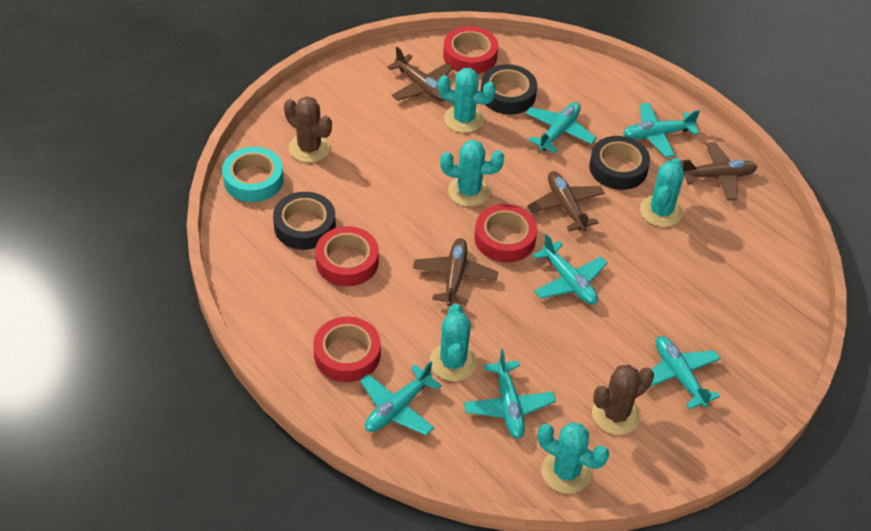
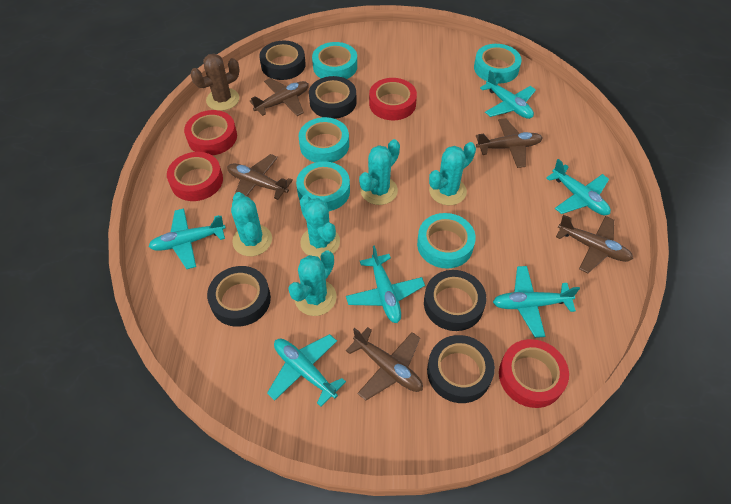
black tape: 3 -> 5
brown cactus: 2 -> 1
brown plane: 4 -> 5
turquoise tape: 1 -> 5

